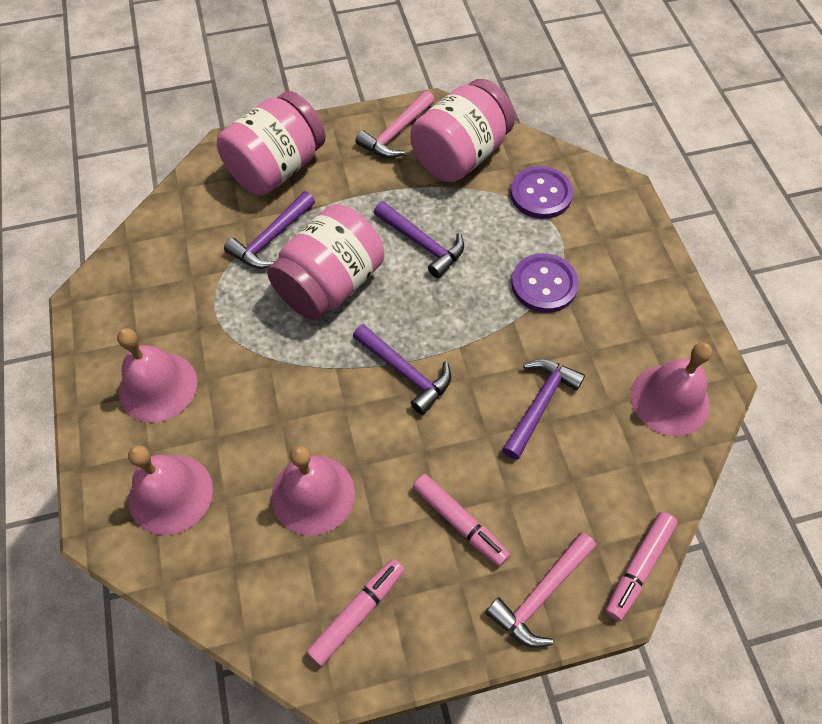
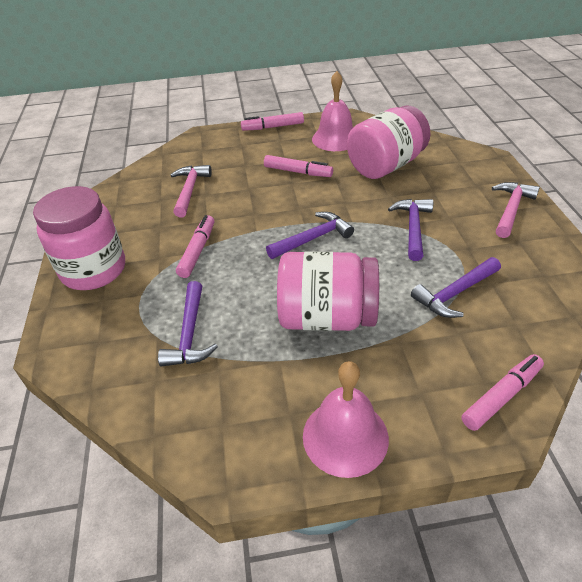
pink bell: 4 -> 2
pink marker: 3 -> 4
purple button: 2 -> 0

